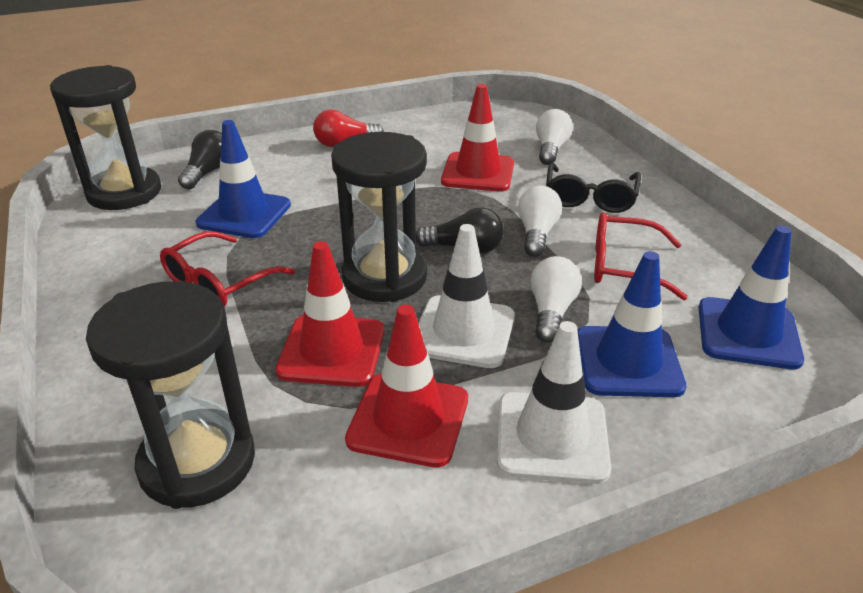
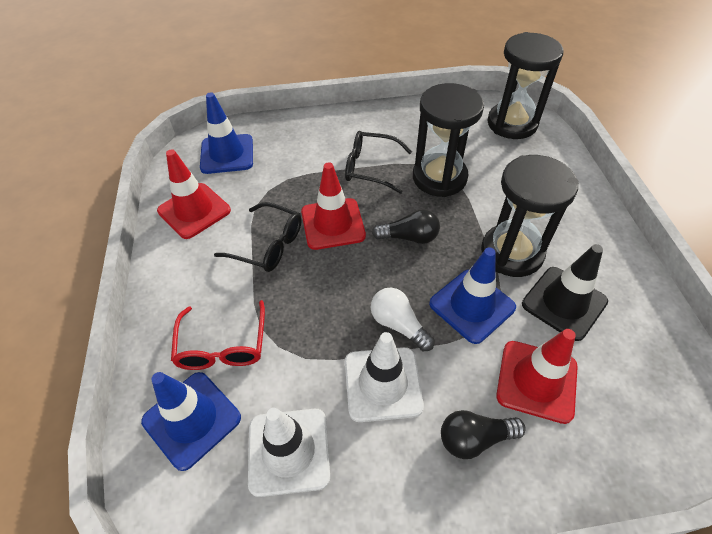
black glasses: 1 -> 2
black traffic cone: 0 -> 1
red glasses: 2 -> 1
red light bulb: 1 -> 0
white light bulb: 3 -> 1

